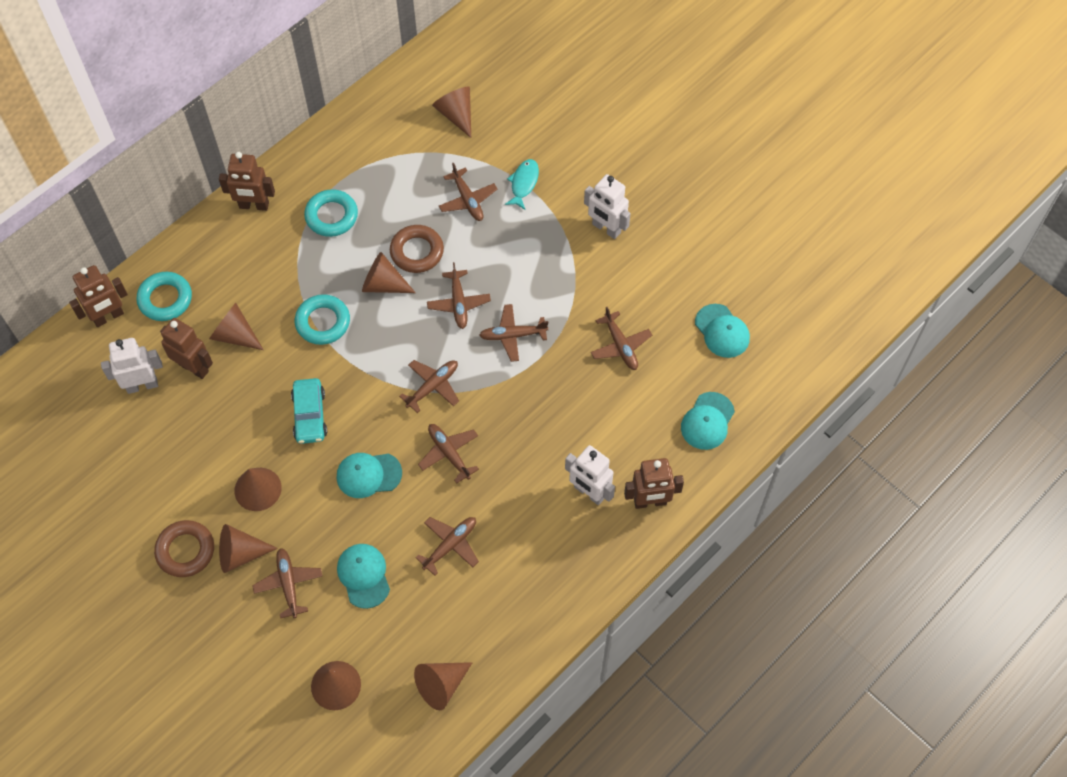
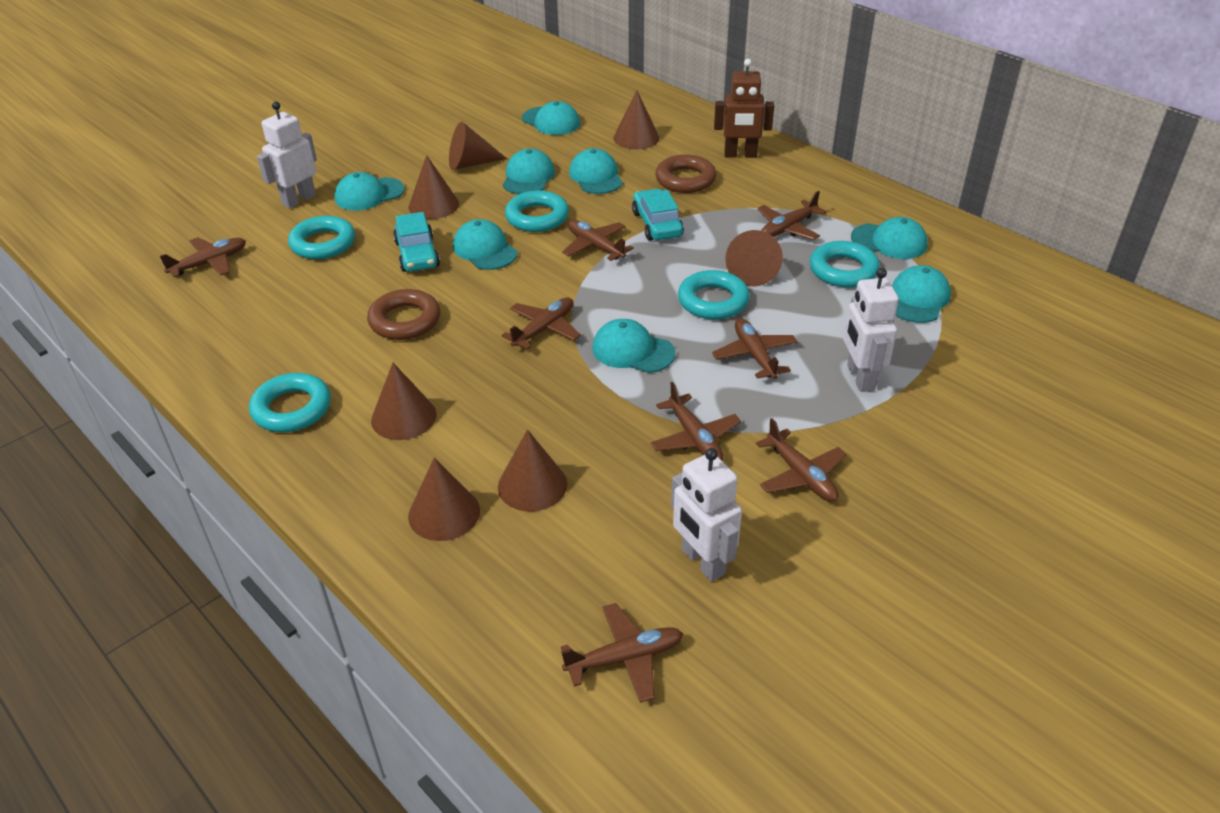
brown robot: 4 -> 1
turquoise cap: 4 -> 8
turquoise car: 1 -> 2
turquoise fish: 1 -> 0
turquoise ring: 3 -> 5

